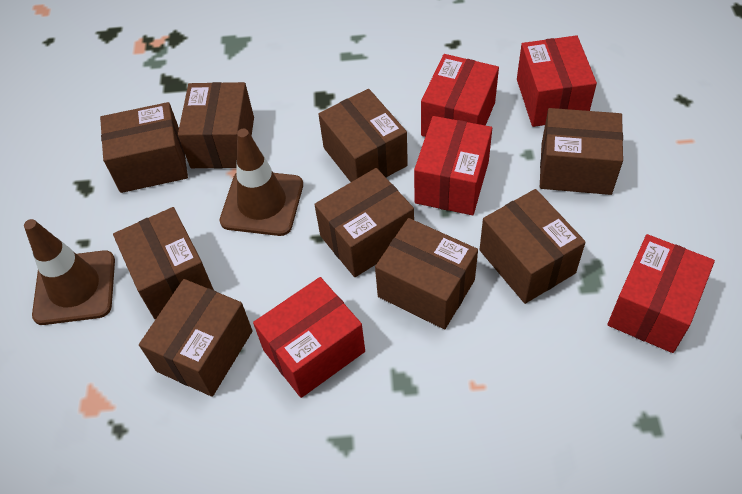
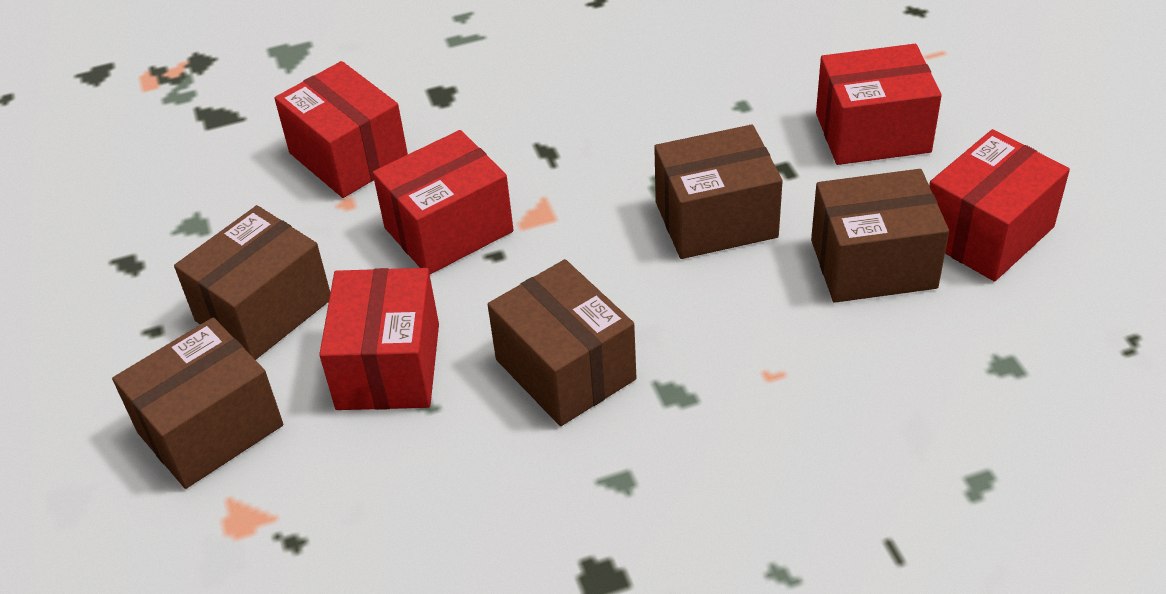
brown box: 9 -> 5
brown traffic cone: 2 -> 0

